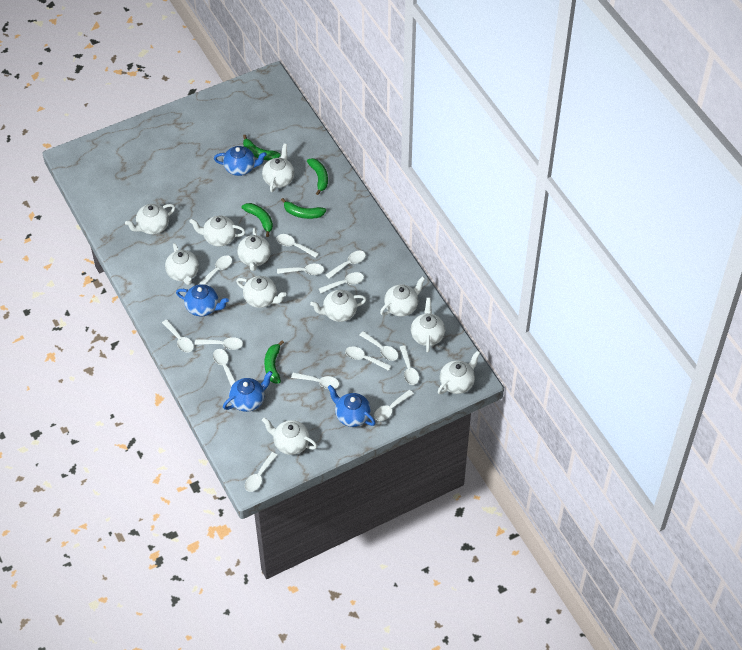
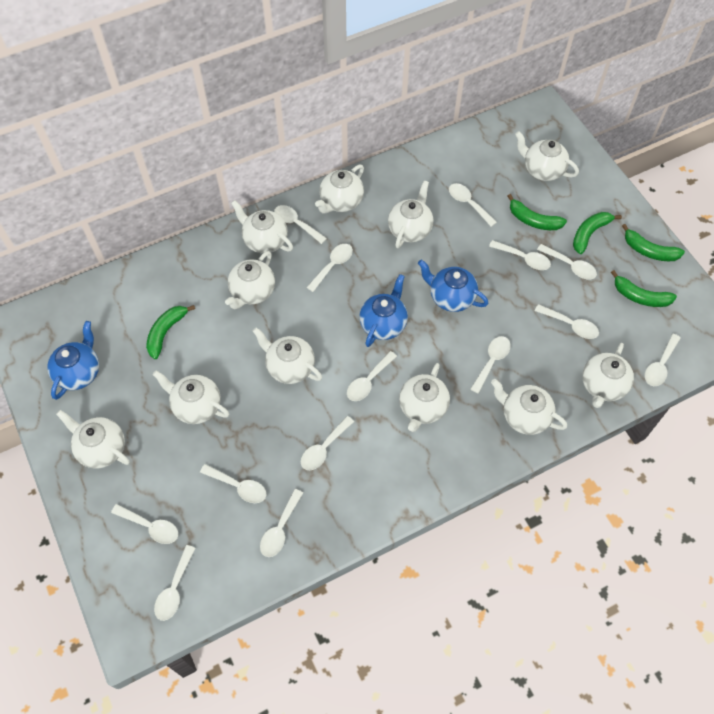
blue teapot: 4 -> 3

